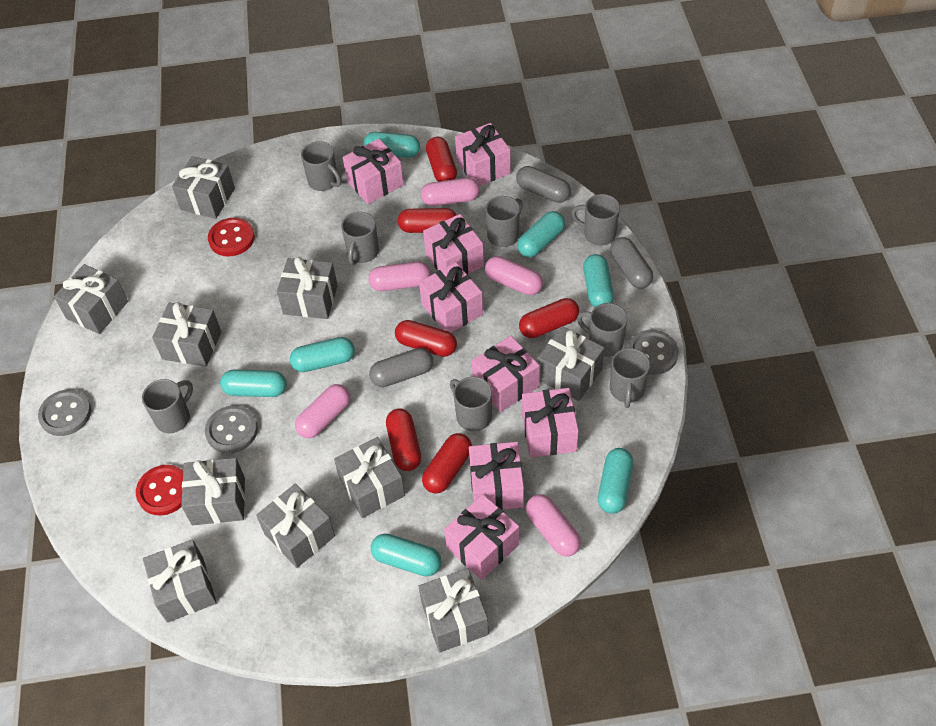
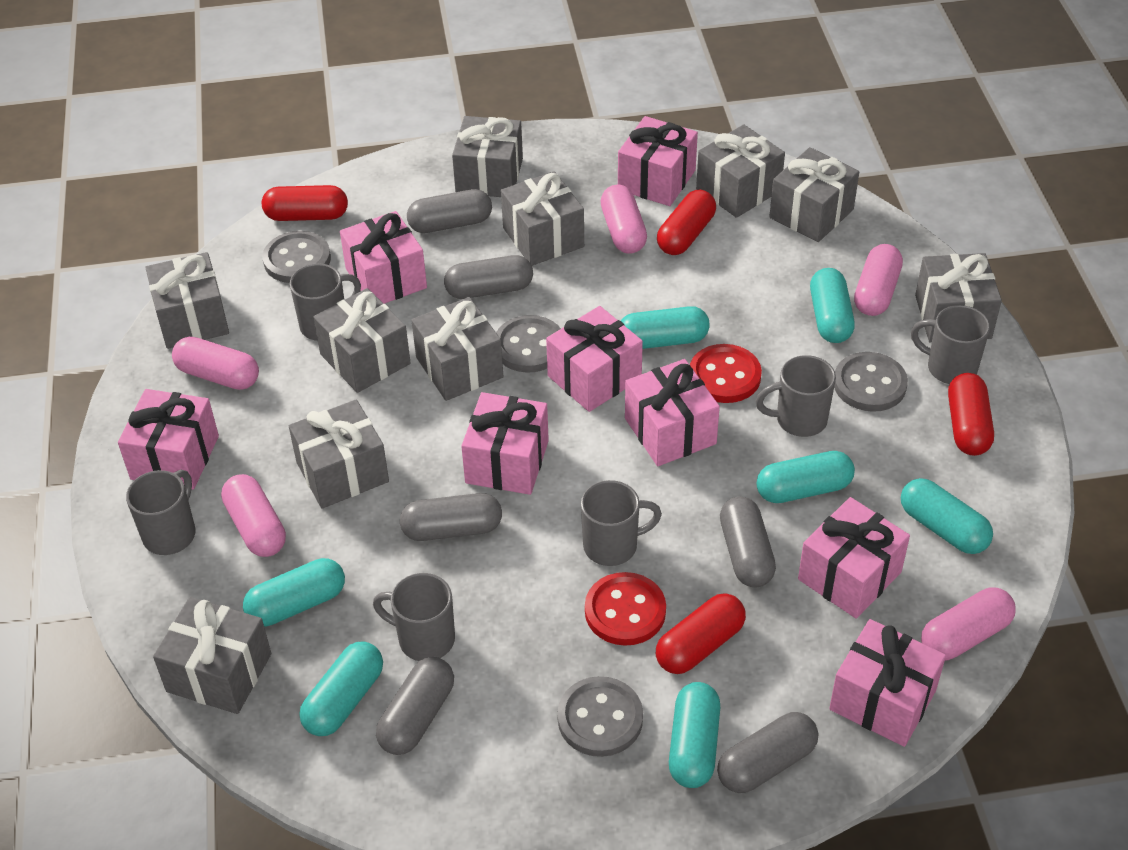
grey button: 3 -> 4
grey capsule: 3 -> 6
grey mug: 8 -> 6
red capsule: 6 -> 4

